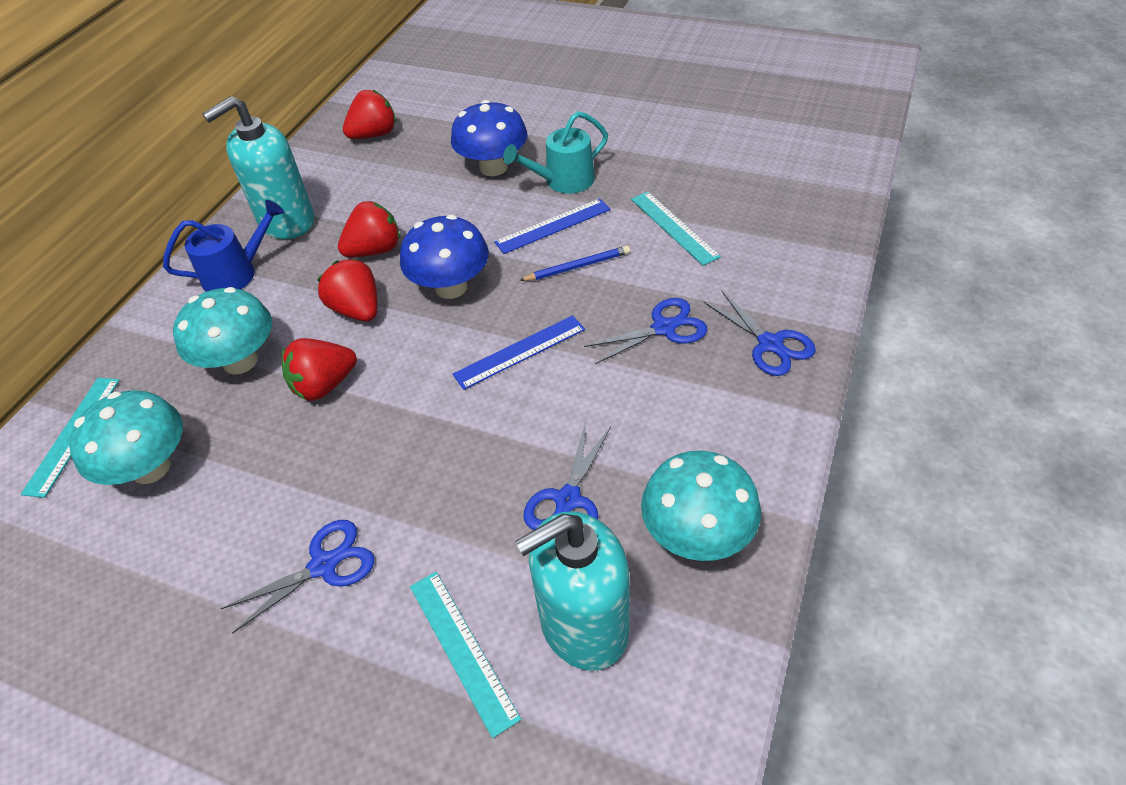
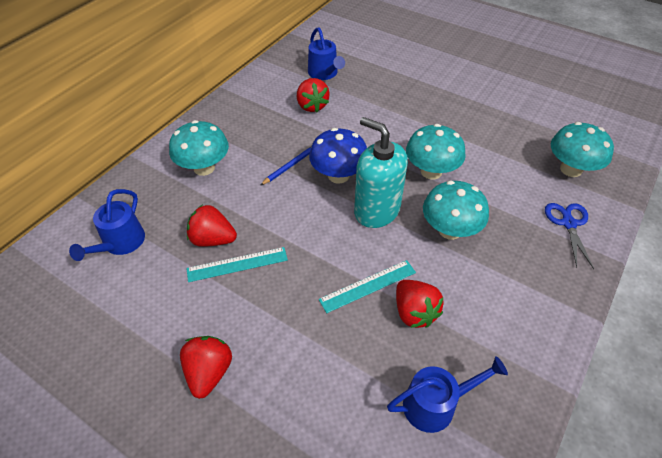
blue mushroom: 2 -> 1
blue ruler: 2 -> 0
blue scissors: 4 -> 1
blue watering can: 1 -> 3
turquoise mushroom: 3 -> 4
turquoise ruler: 3 -> 2
turquoise soap dispenser: 2 -> 1
turquoise watering can: 1 -> 0

